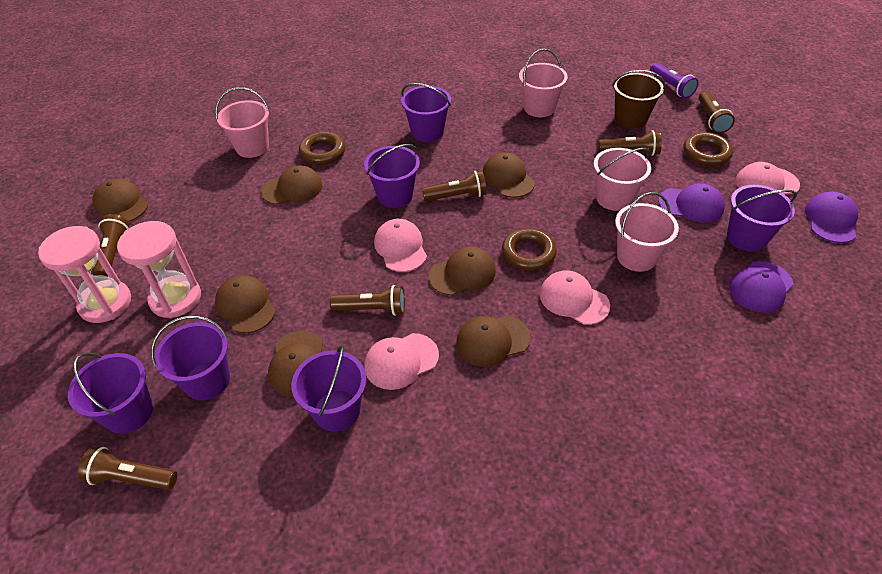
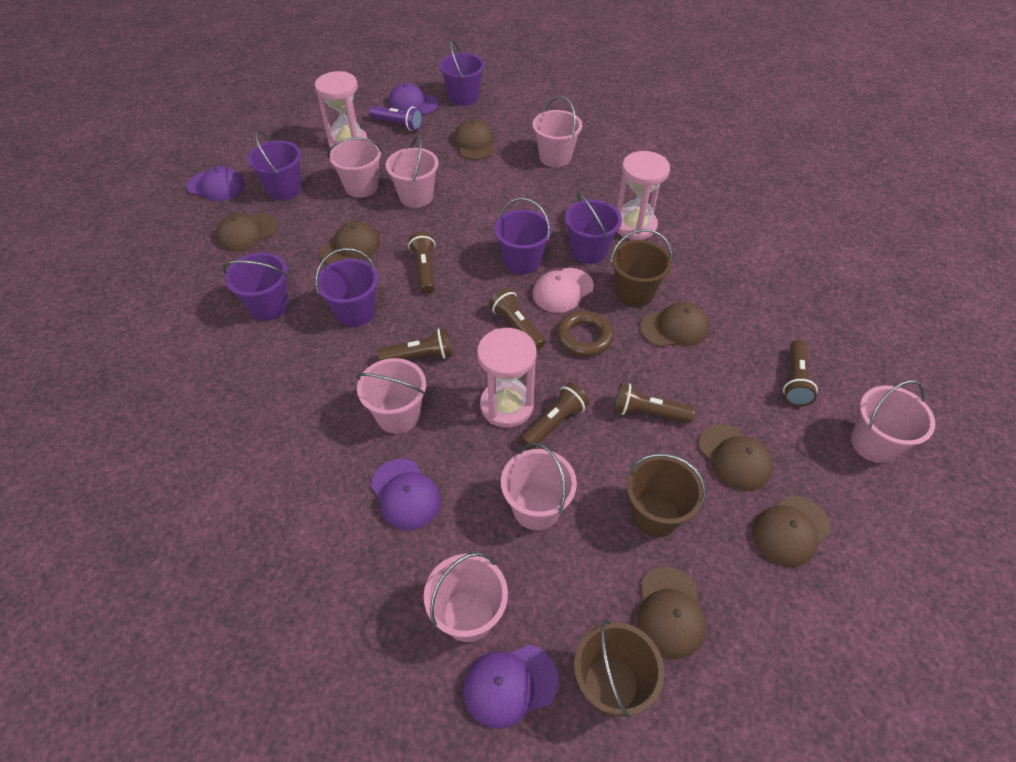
brown bucket: 1 -> 3
brown ring: 3 -> 1
pink bucket: 4 -> 7
pink cap: 4 -> 1
pink hourglass: 2 -> 3
purple cap: 3 -> 4

